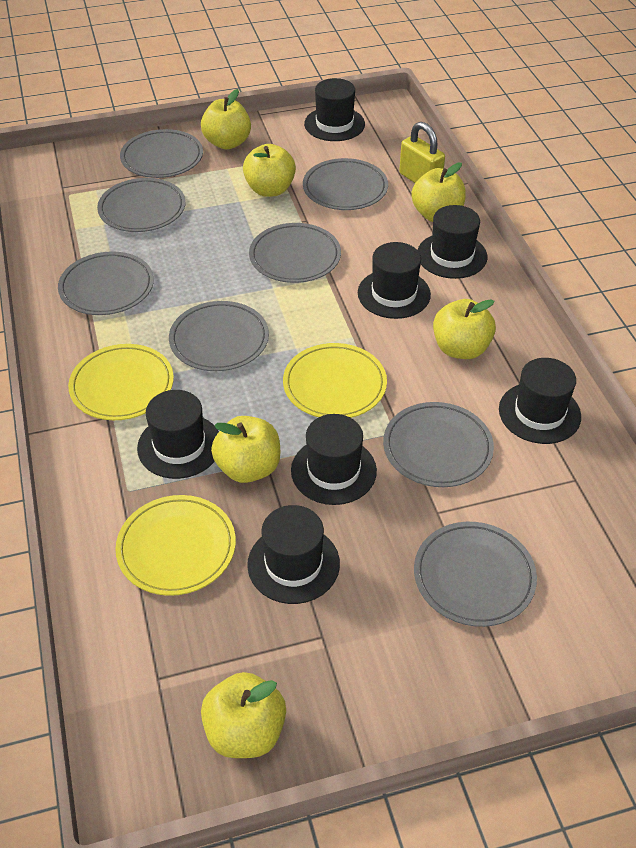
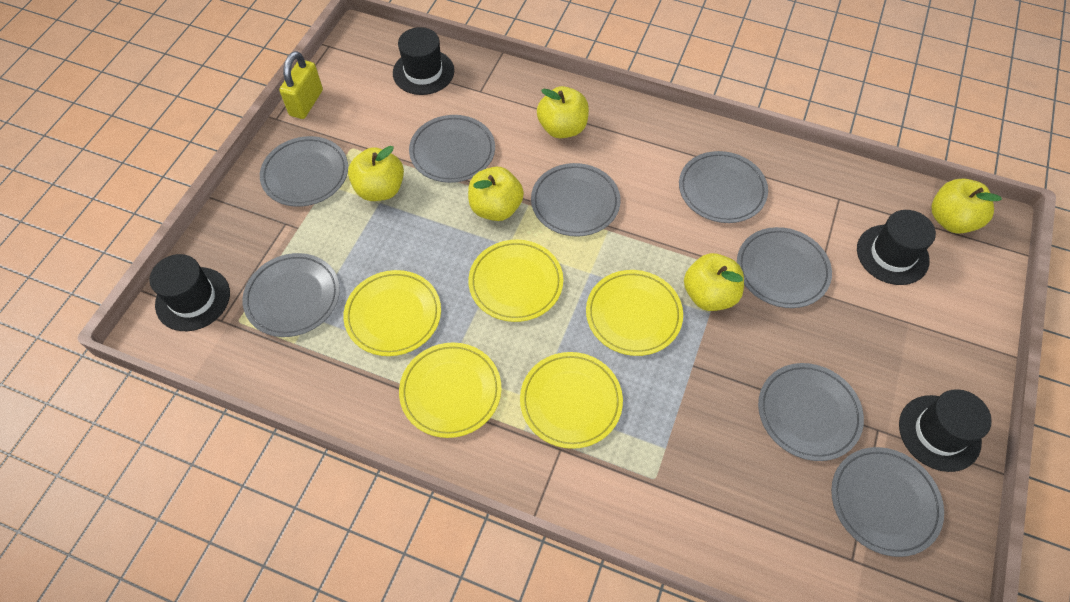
black hat: 7 -> 4
yellow apple: 6 -> 5
yellow plate: 3 -> 5

